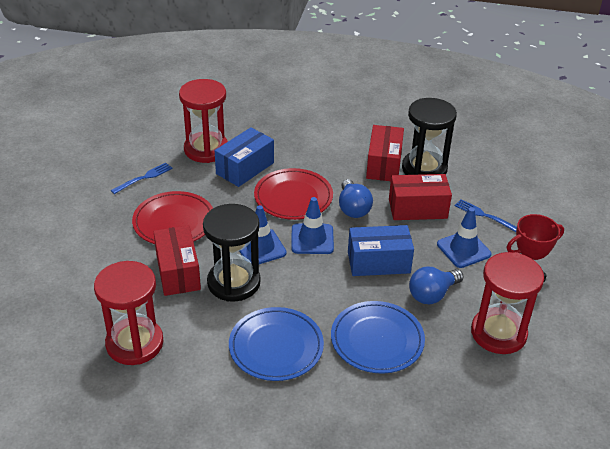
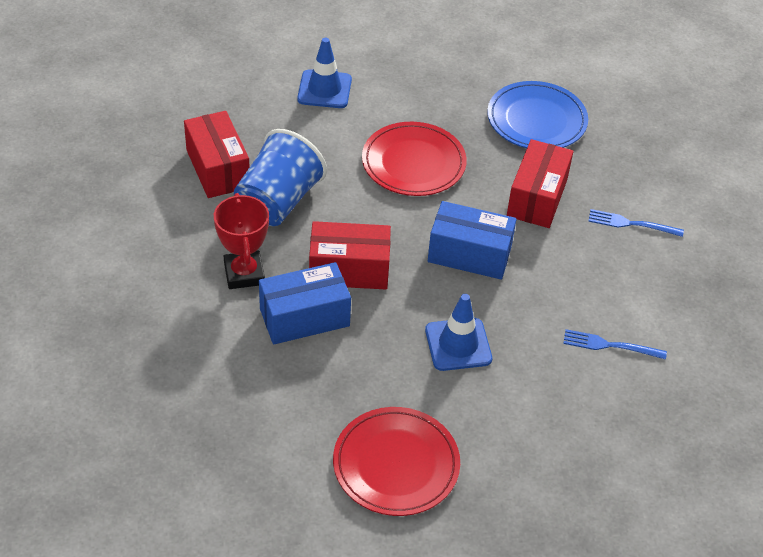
black hourglass: 2 -> 0
blue cup: 0 -> 1
blue light bulb: 2 -> 0
blue plate: 2 -> 1
blue traffic cone: 3 -> 2
red hourglass: 3 -> 0

